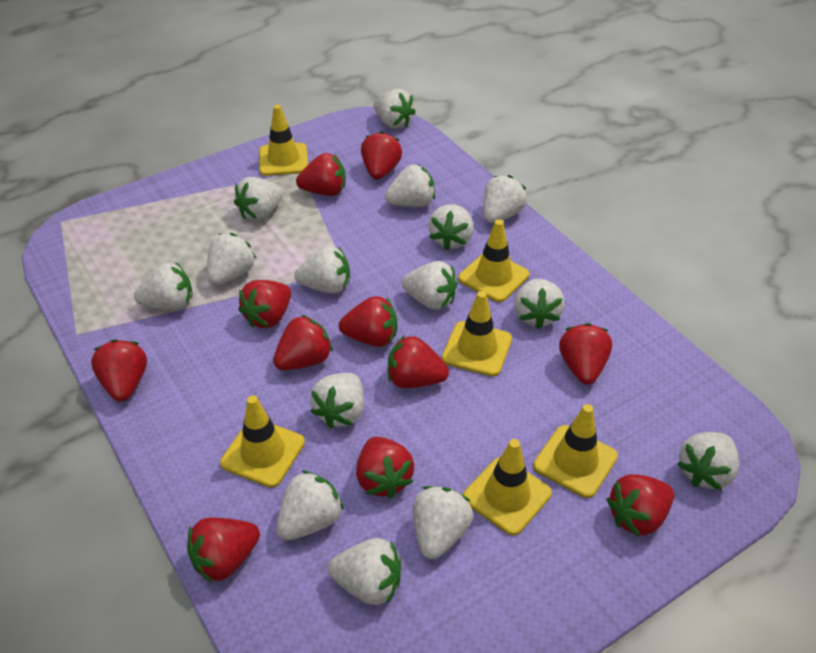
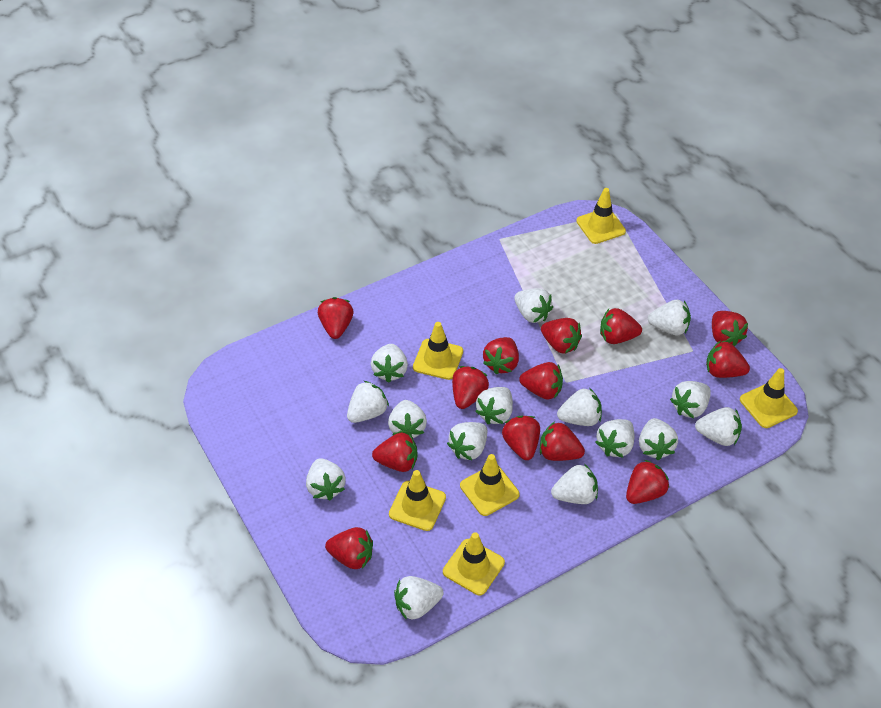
red strawberry: 11 -> 13

